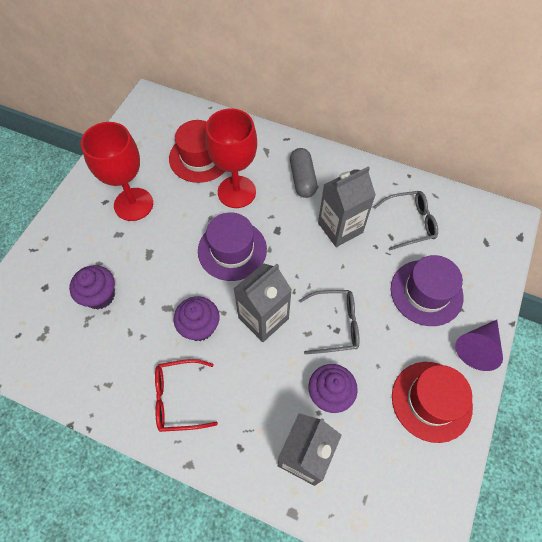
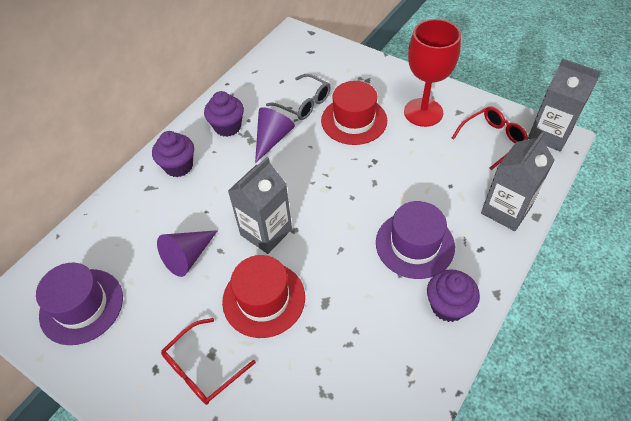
grey capsule: 1 -> 0
grey glasses: 2 -> 1
purple cone: 1 -> 2
red glasses: 1 -> 2
red goblet: 2 -> 1

